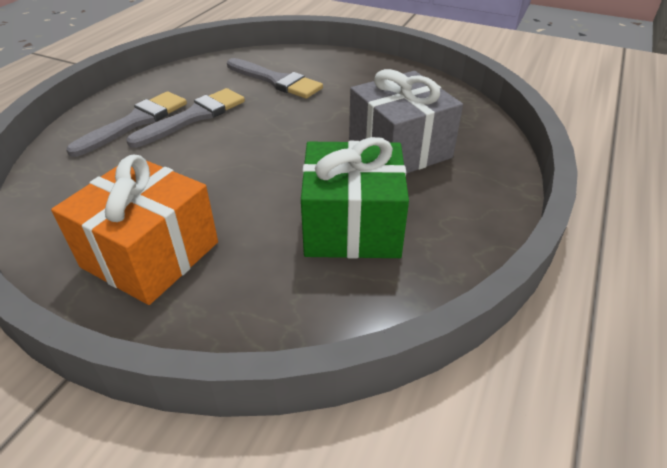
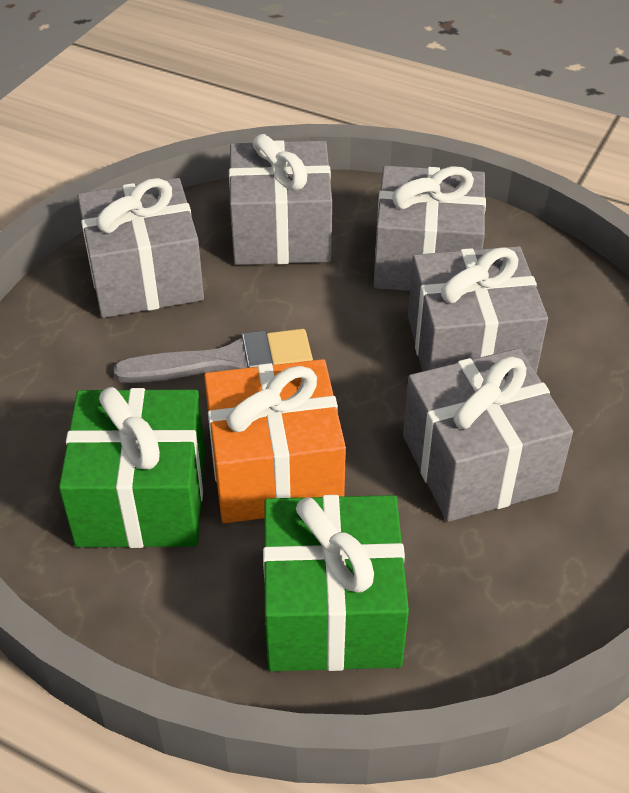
green gift: 1 -> 2
grey brush: 3 -> 1
grey gift: 1 -> 5

